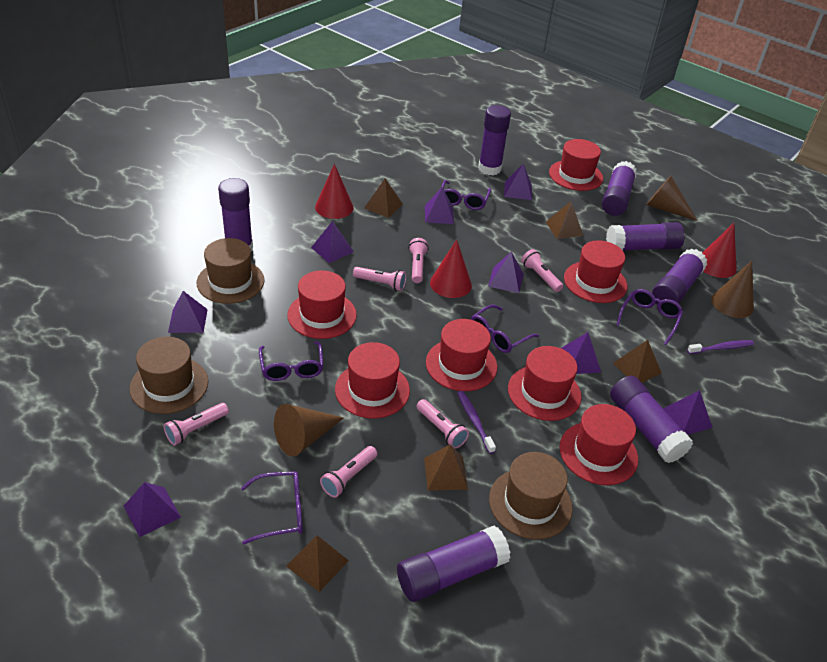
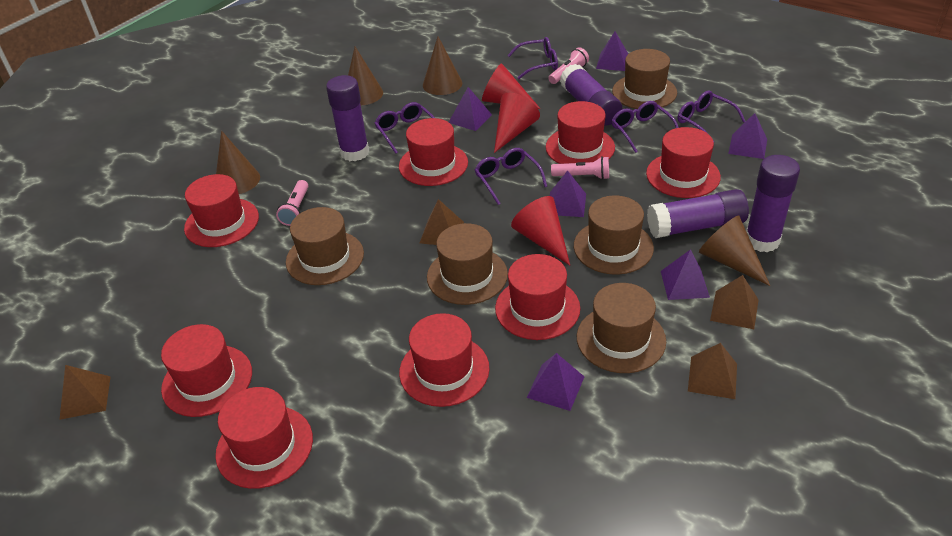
brown cone: 3 -> 4
brown hat: 3 -> 5
brown pyramid: 5 -> 4
pink flashlight: 6 -> 3
purple glue stick: 7 -> 4
purple pyramid: 8 -> 6
purple toothbrush: 2 -> 0
red hat: 7 -> 8

